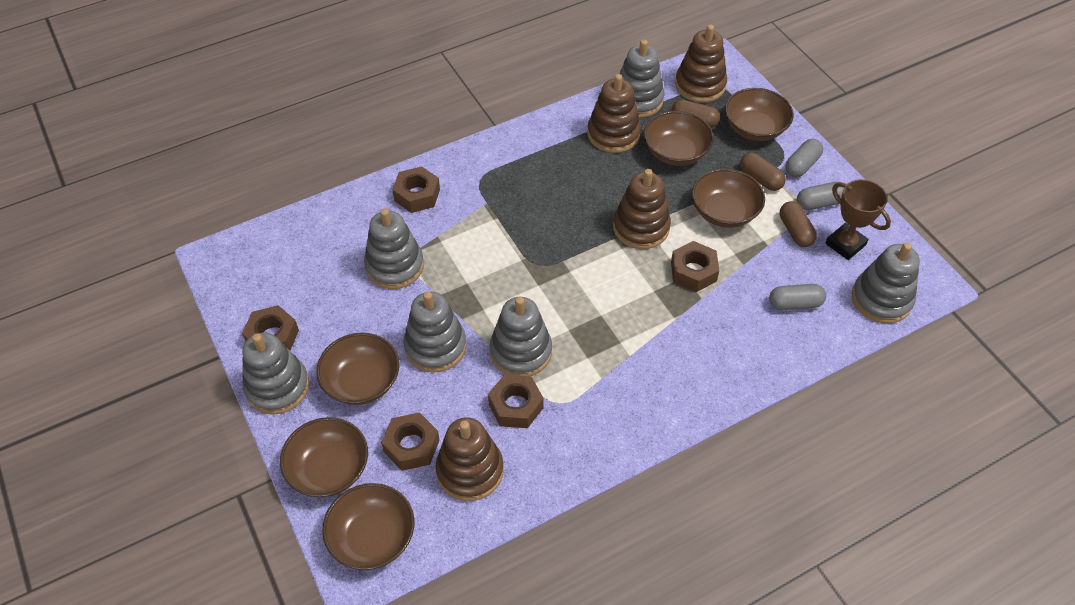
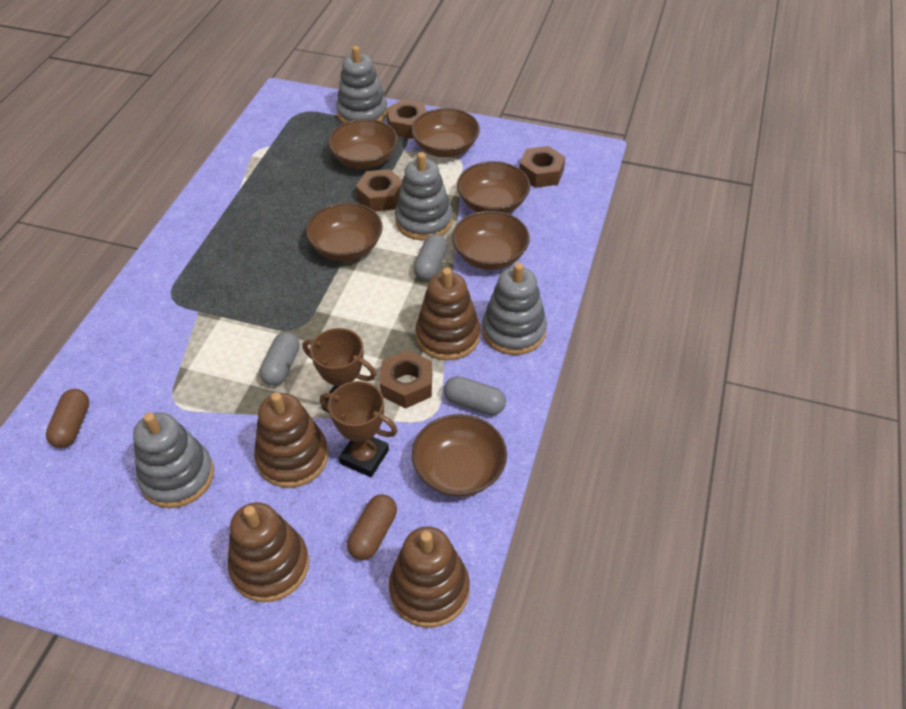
brown capsule: 3 -> 2
brown nut: 5 -> 4
brown trophy: 1 -> 2
grey stacking toy: 6 -> 4

